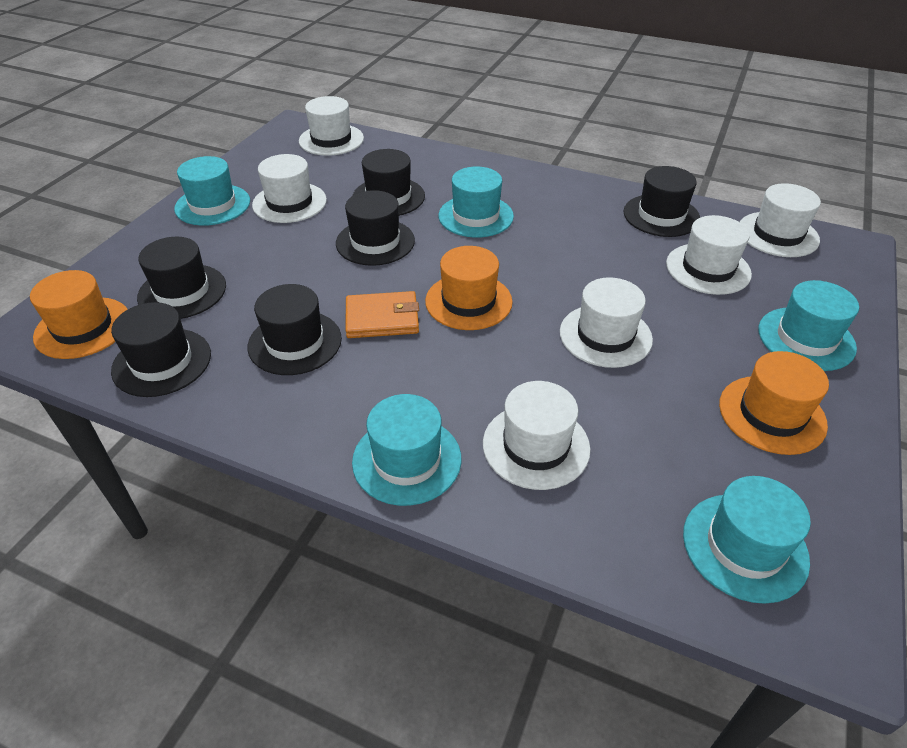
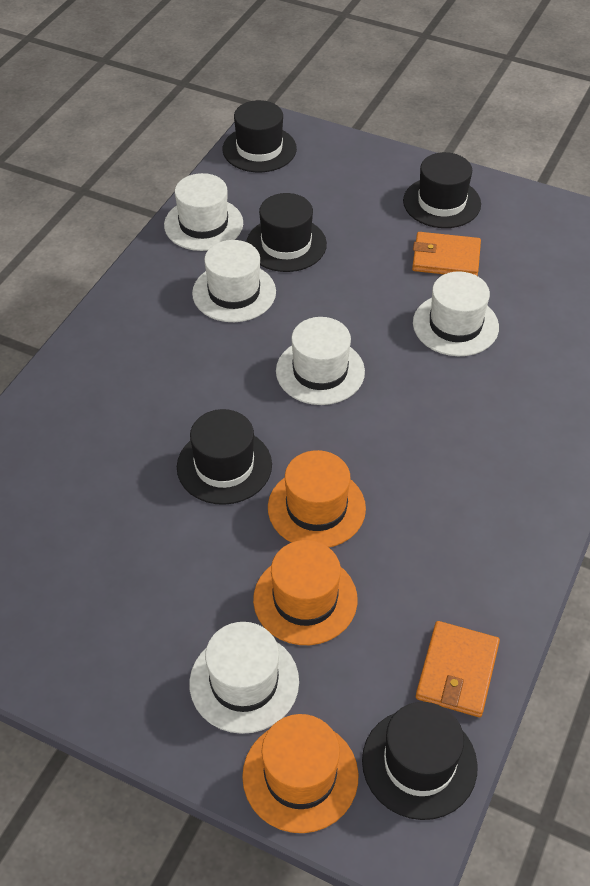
black hat: 6 -> 5
orange wallet: 1 -> 2
turquoise hat: 5 -> 0
white hat: 6 -> 5

